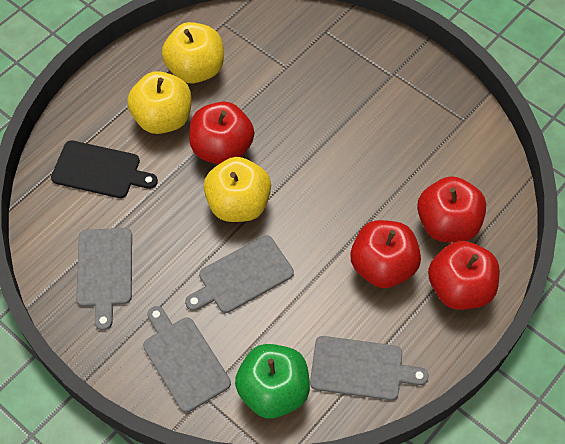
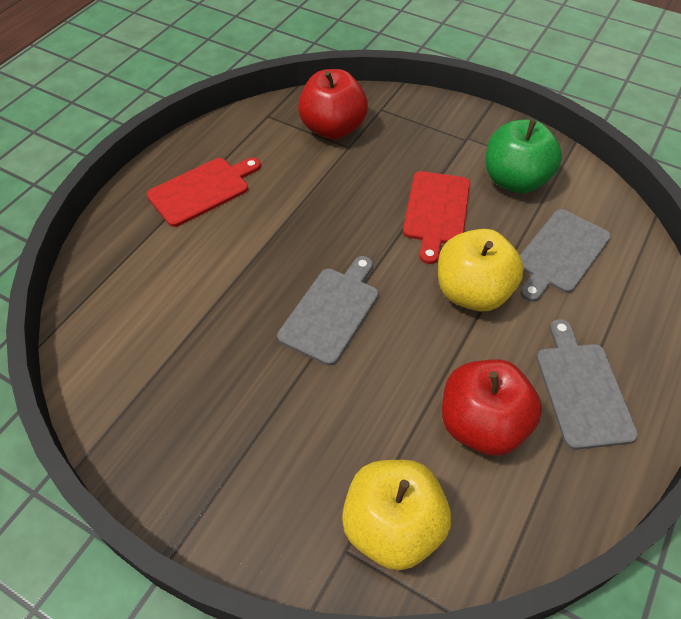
black cutting board: 1 -> 0
grey cutting board: 4 -> 3
red apple: 4 -> 2
red cutting board: 0 -> 2
yellow apple: 3 -> 2

